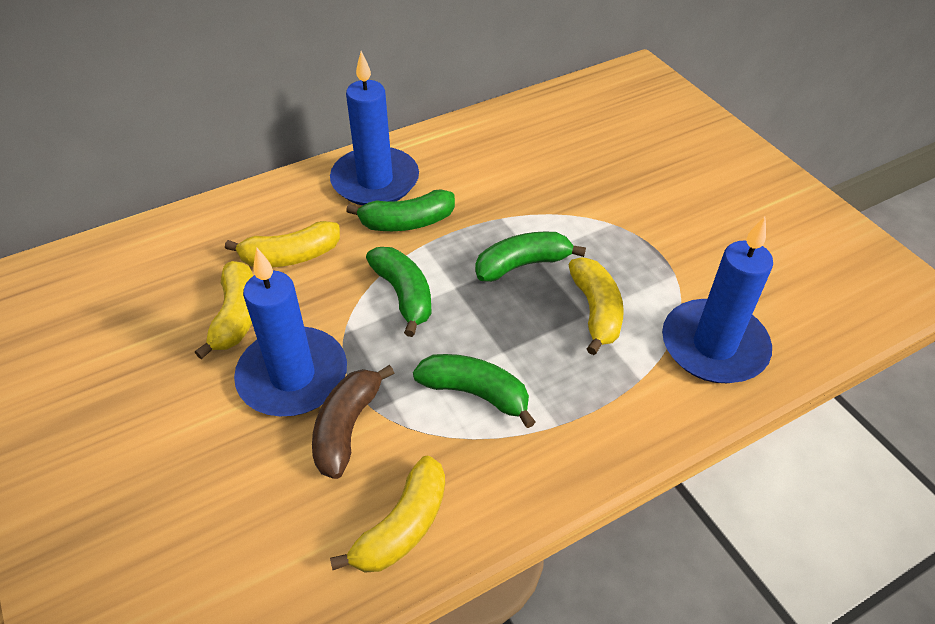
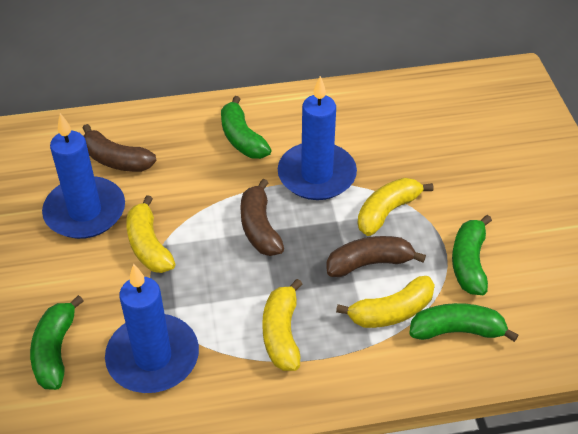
brown banana: 1 -> 3

